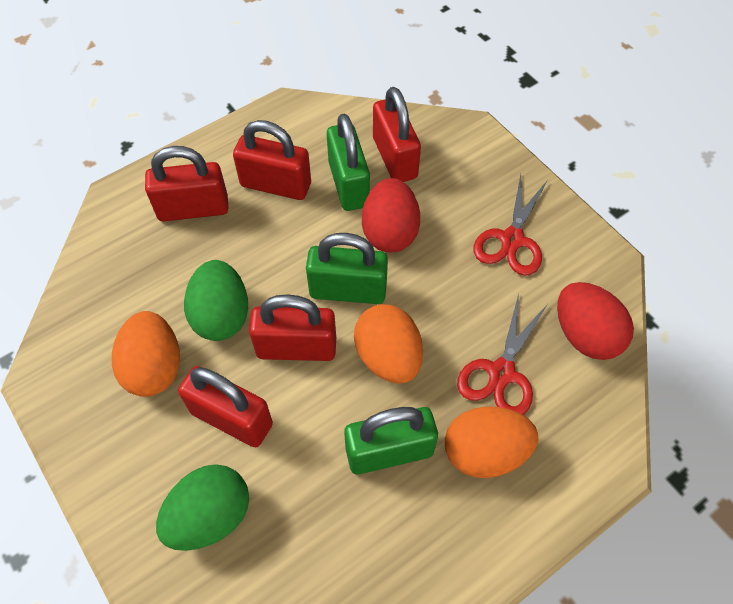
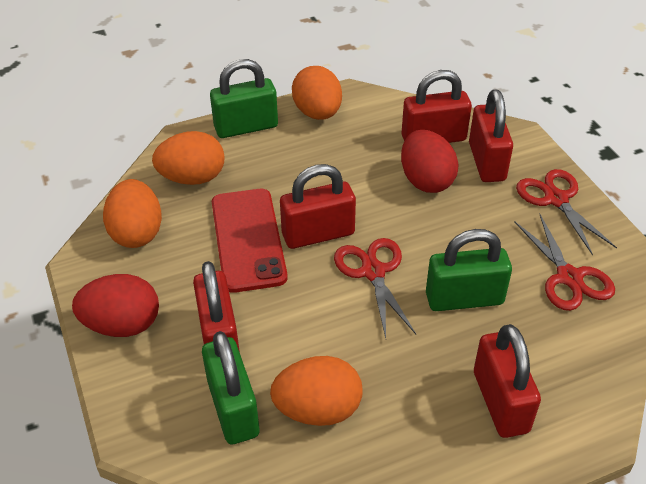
green egg: 2 -> 0
orange egg: 3 -> 4
red phone: 0 -> 1
red scissors: 2 -> 3

